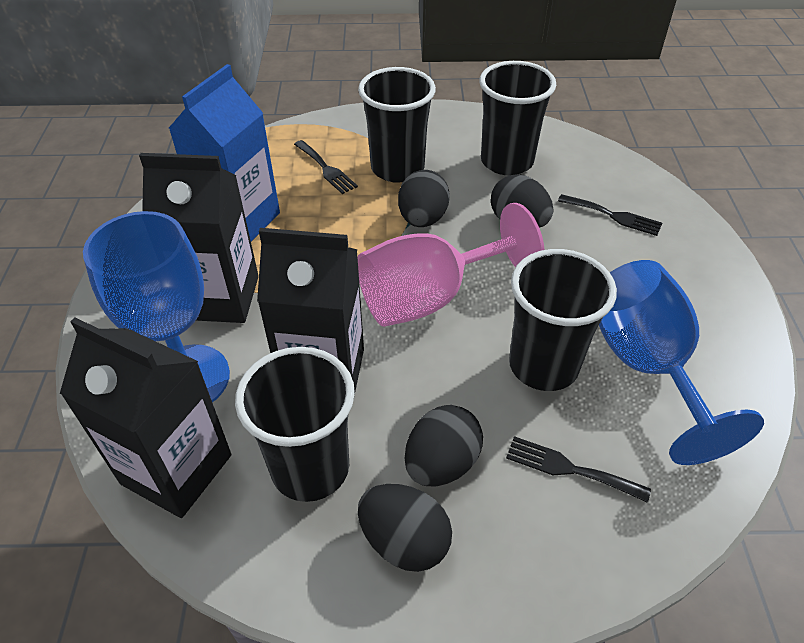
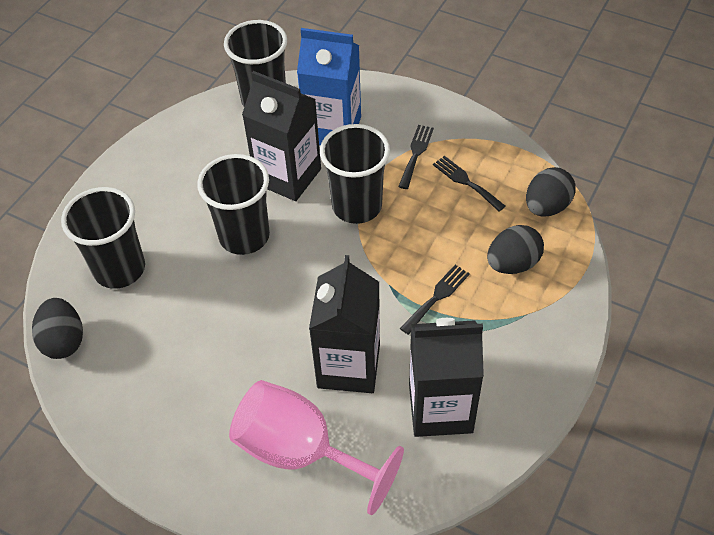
black egg: 4 -> 3
blue goblet: 2 -> 0

